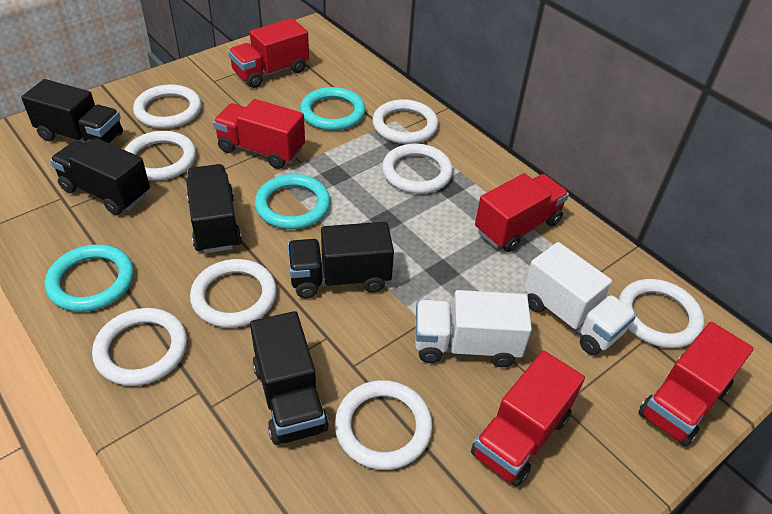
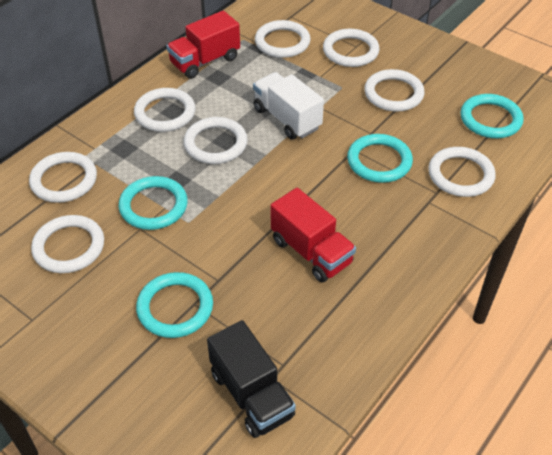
black truck: 5 -> 1
red truck: 5 -> 2
turquoise ring: 3 -> 4
white truck: 2 -> 1

